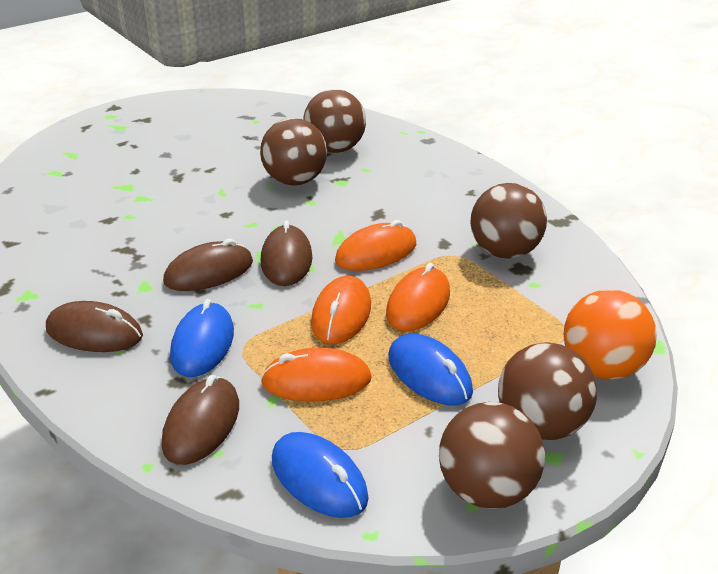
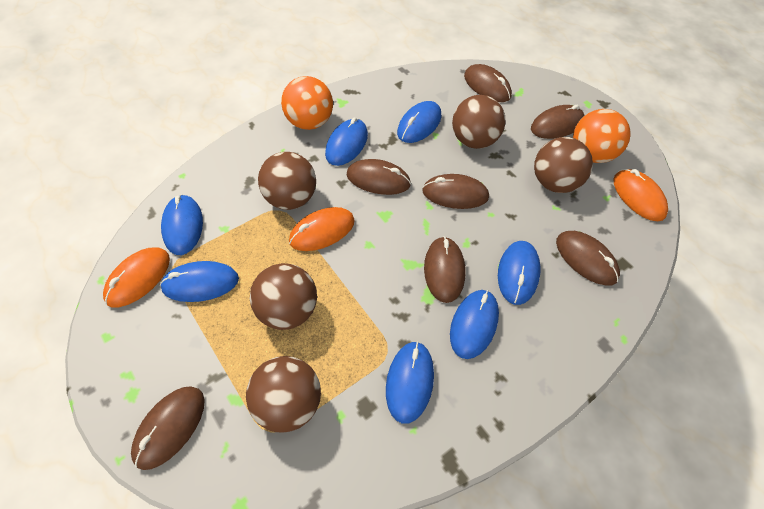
blue mouse: 3 -> 7
brown mouse: 4 -> 7
orange ball: 1 -> 2
orange mouse: 4 -> 3

